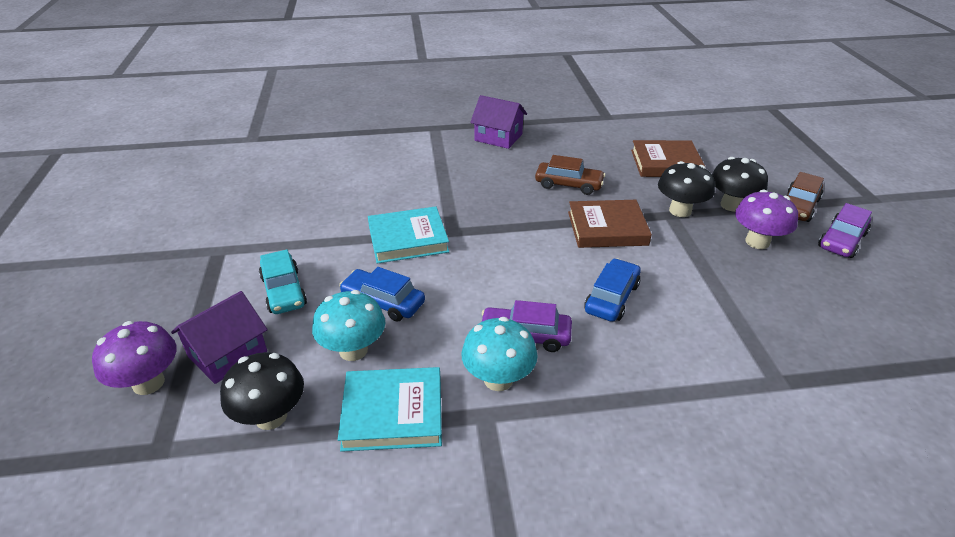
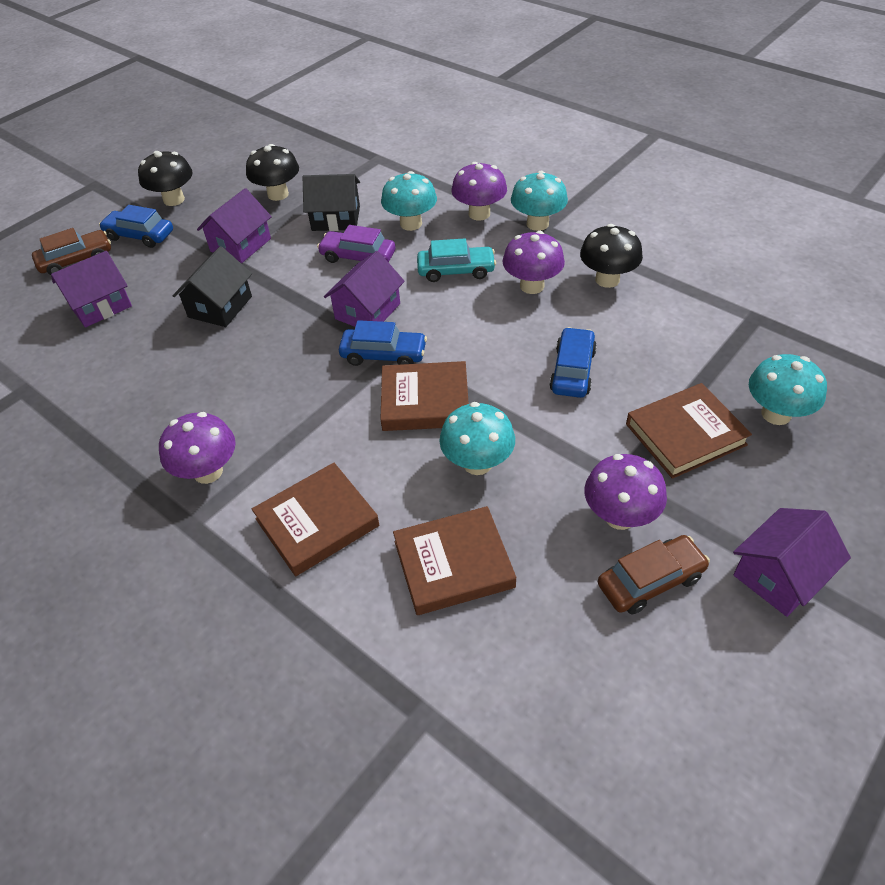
black house: 0 -> 2
blue car: 2 -> 3
brown book: 2 -> 4
purple car: 2 -> 1
purple house: 2 -> 4
purple mushroom: 2 -> 4
turquoise book: 2 -> 0
turquoise mushroom: 2 -> 4

